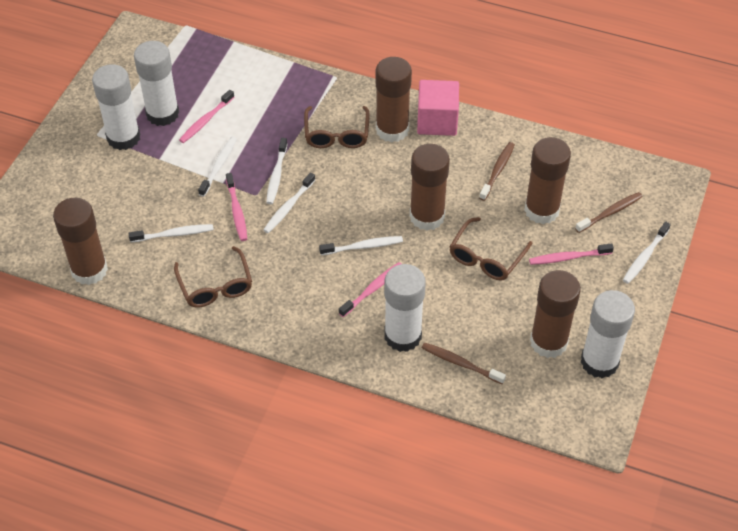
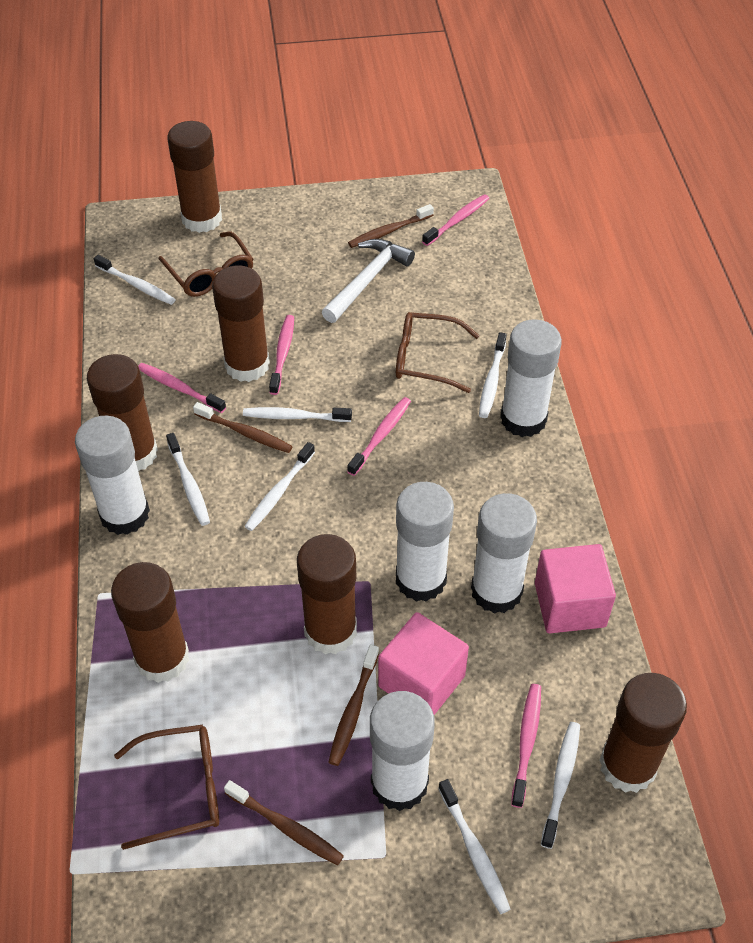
brown glue stick: 5 -> 6
brown toothbrush: 3 -> 4
pink cube: 1 -> 2
pink toothbrush: 4 -> 5
white glue stick: 4 -> 5
white hammer: 0 -> 1
white toothbrush: 6 -> 7

